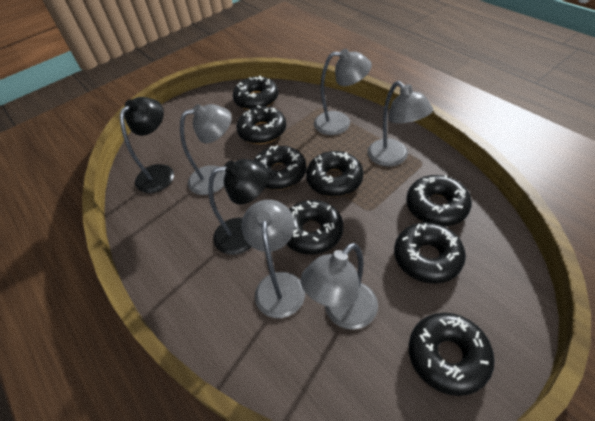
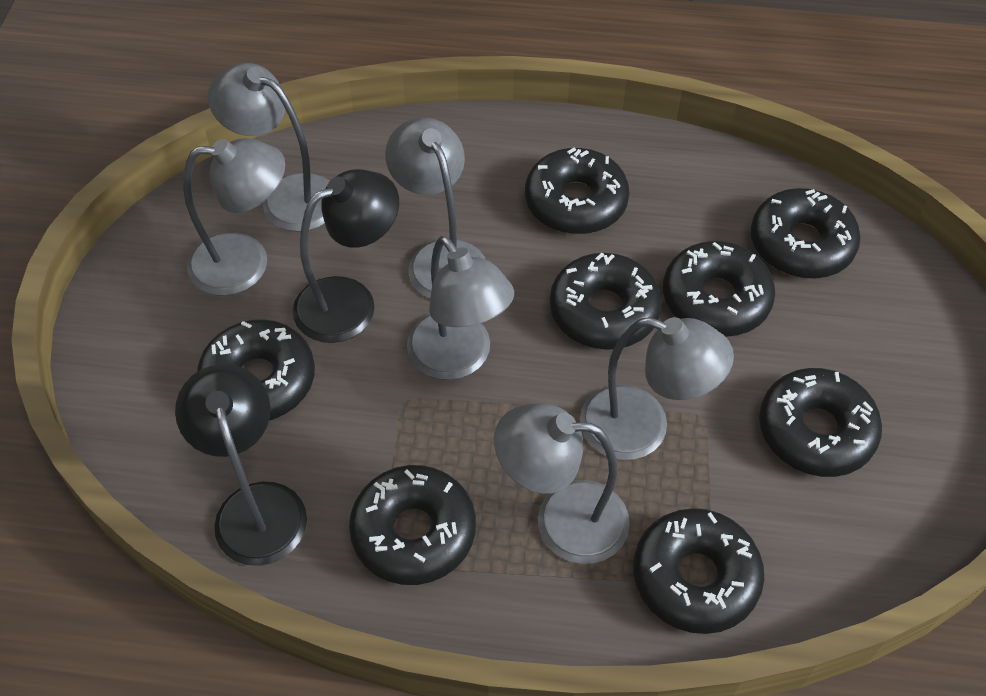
grey lamp: 5 -> 6

